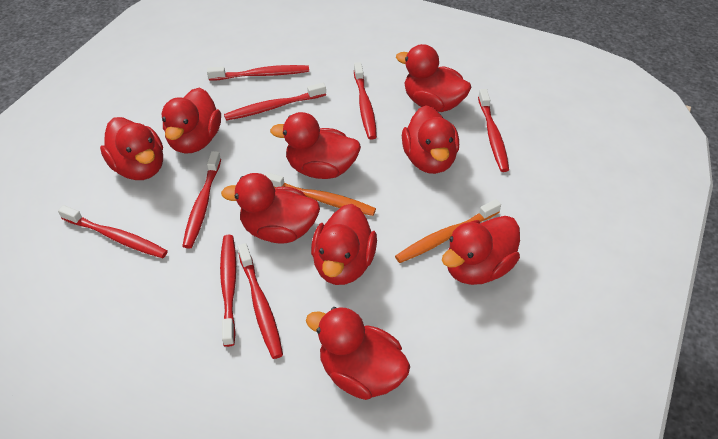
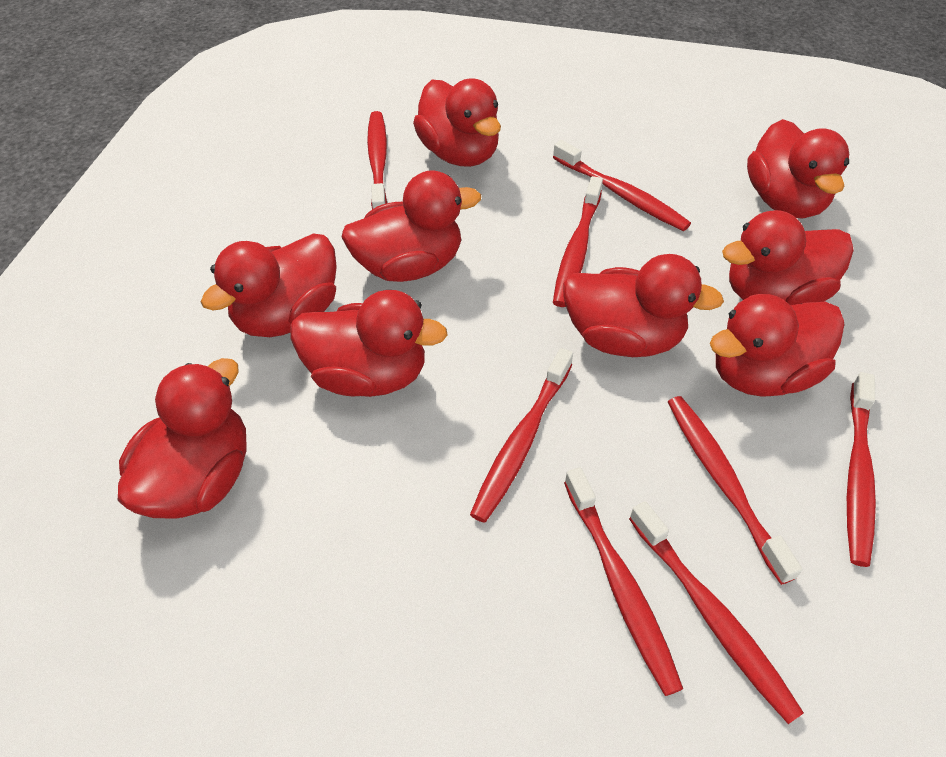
orange toothbrush: 2 -> 0

